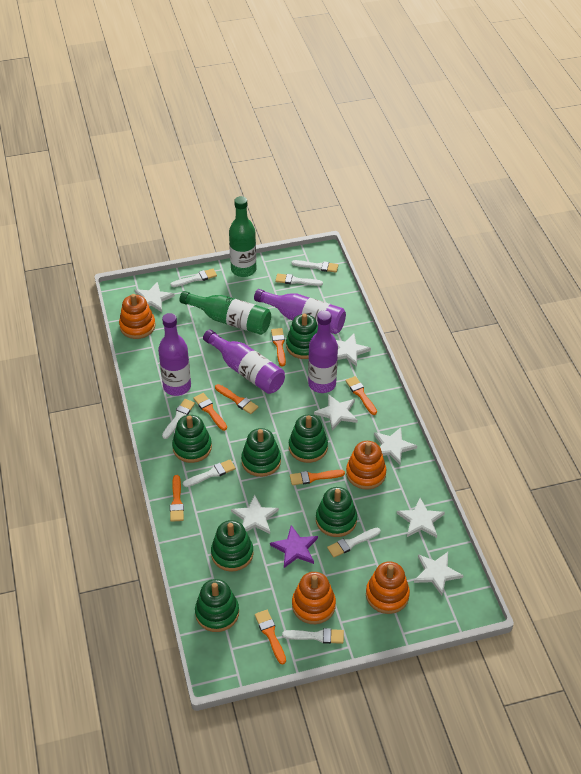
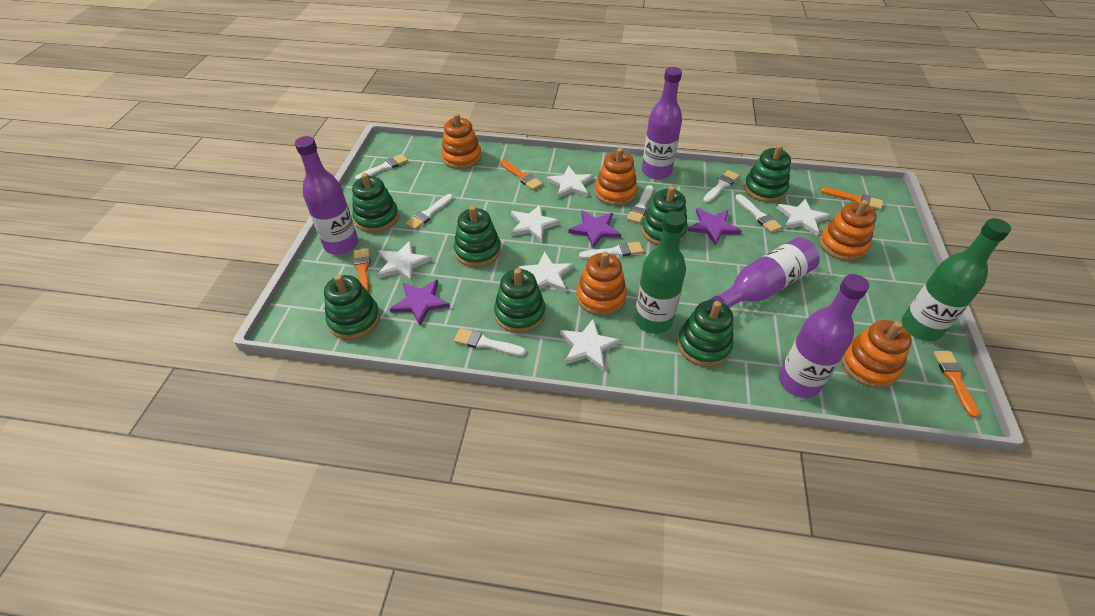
orange brush: 7 -> 4
orange stacking toy: 4 -> 5
purple star: 1 -> 3
white star: 7 -> 6

